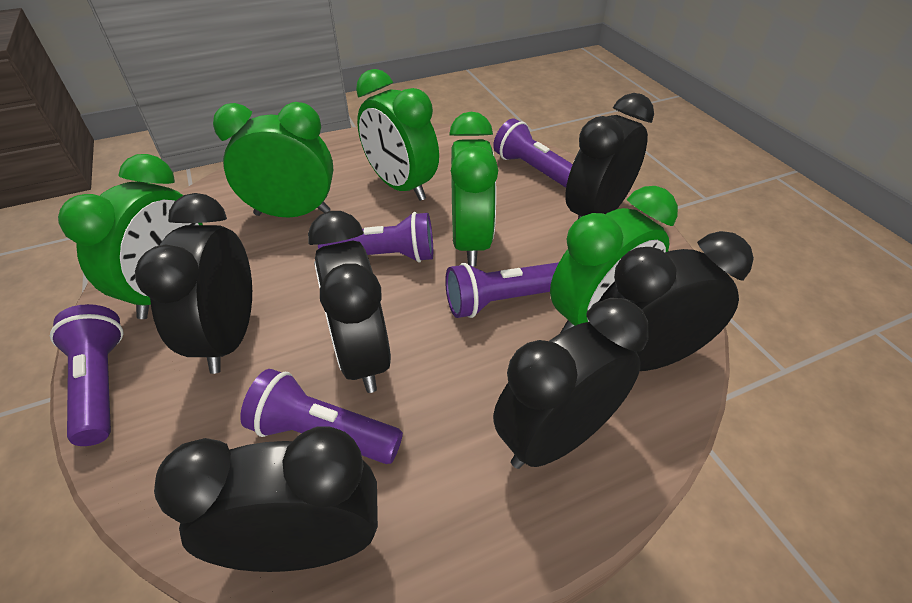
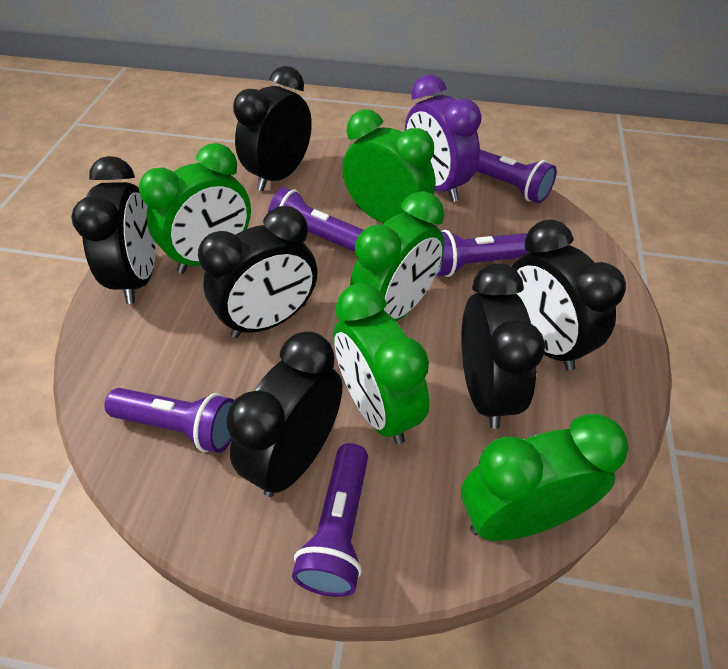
purple clock: 0 -> 1

